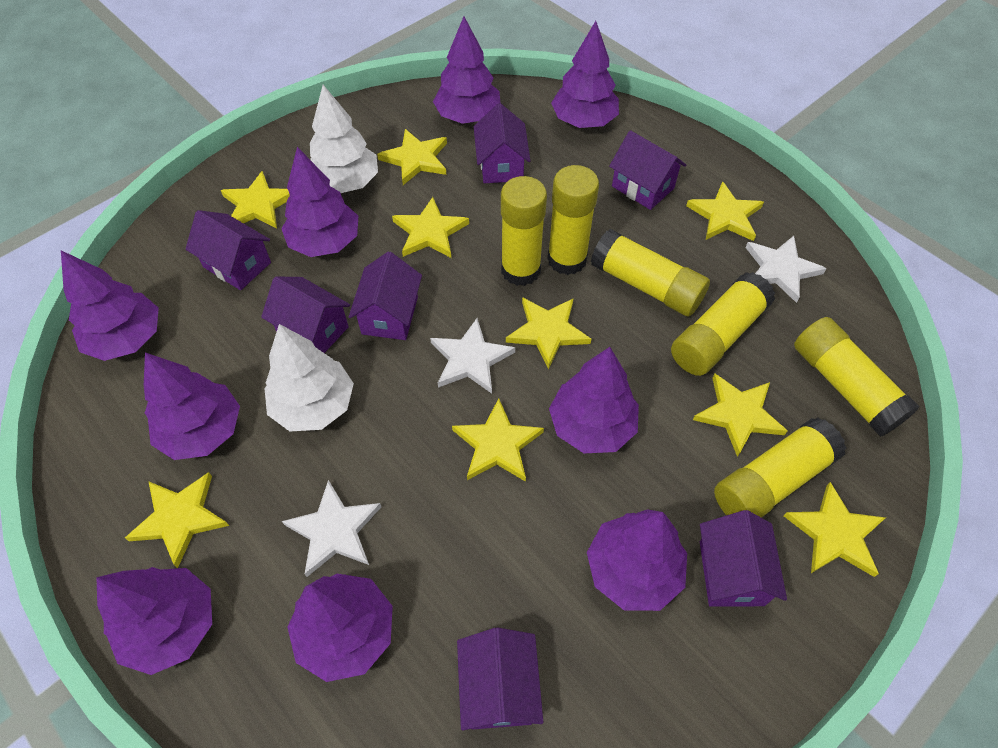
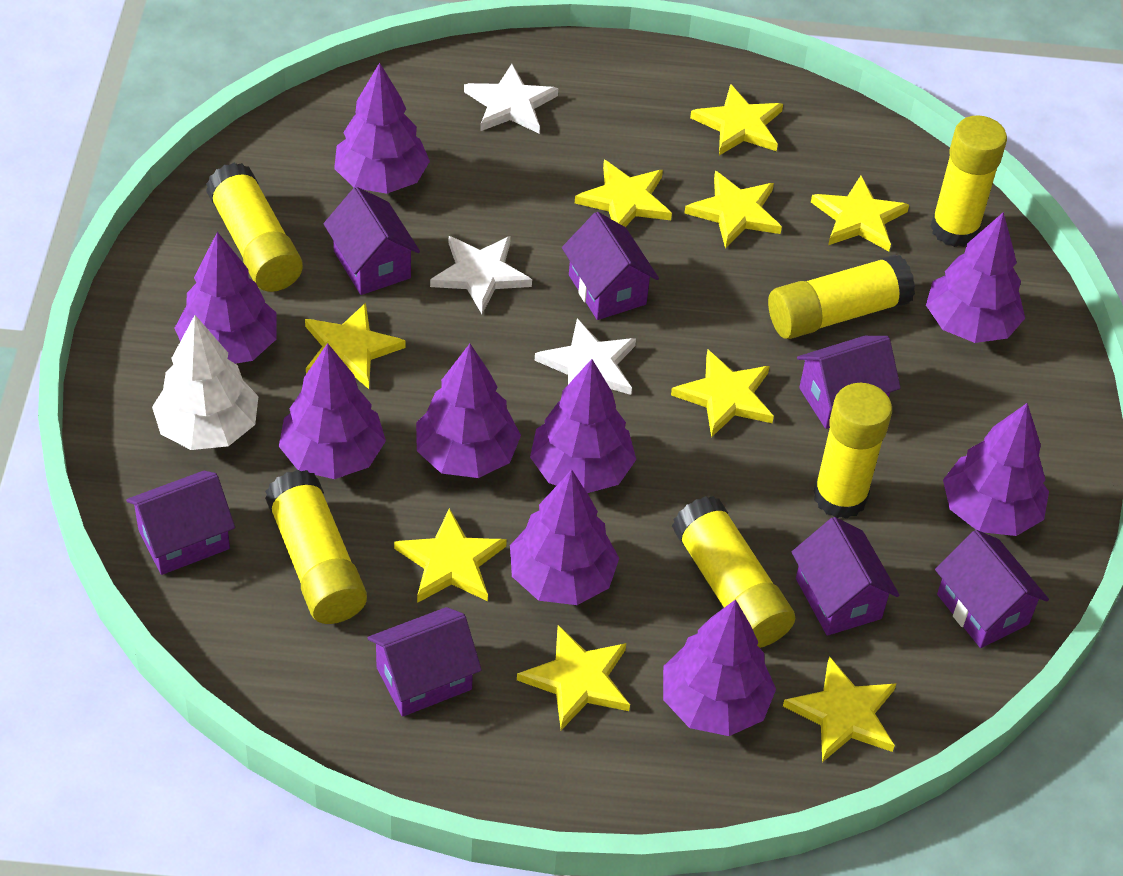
white tree: 2 -> 1

